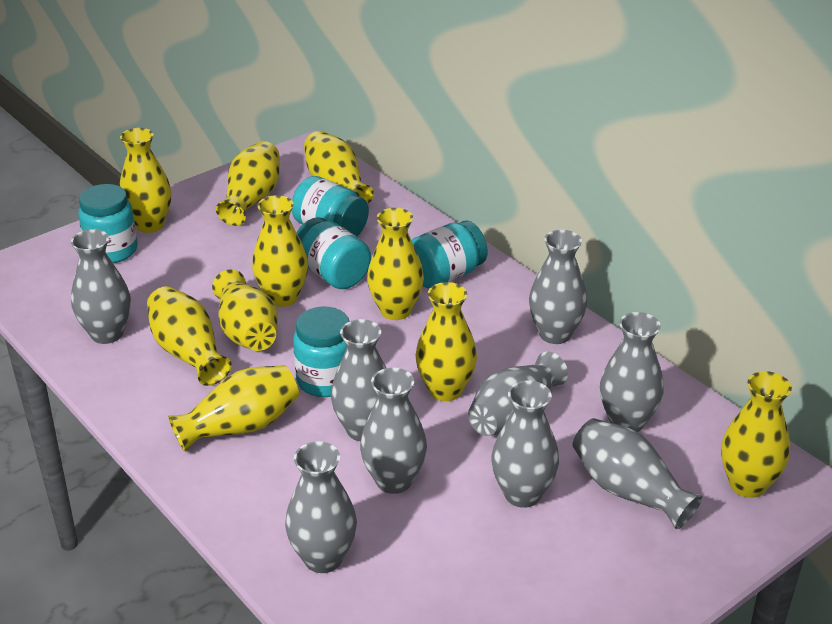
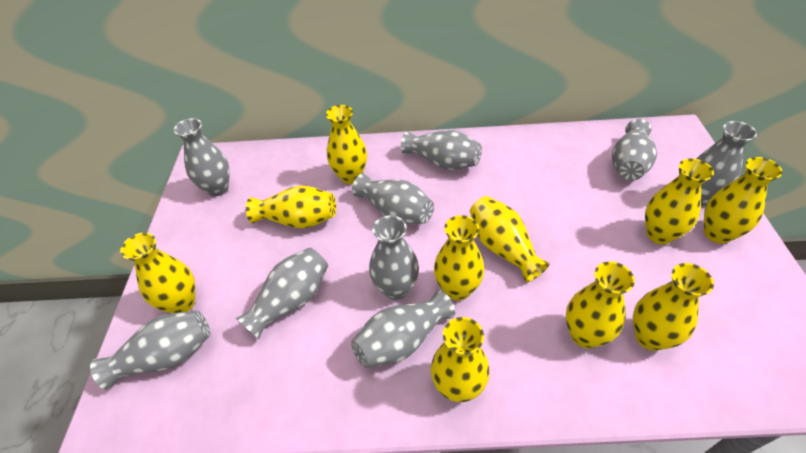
turquoise jar: 5 -> 0

